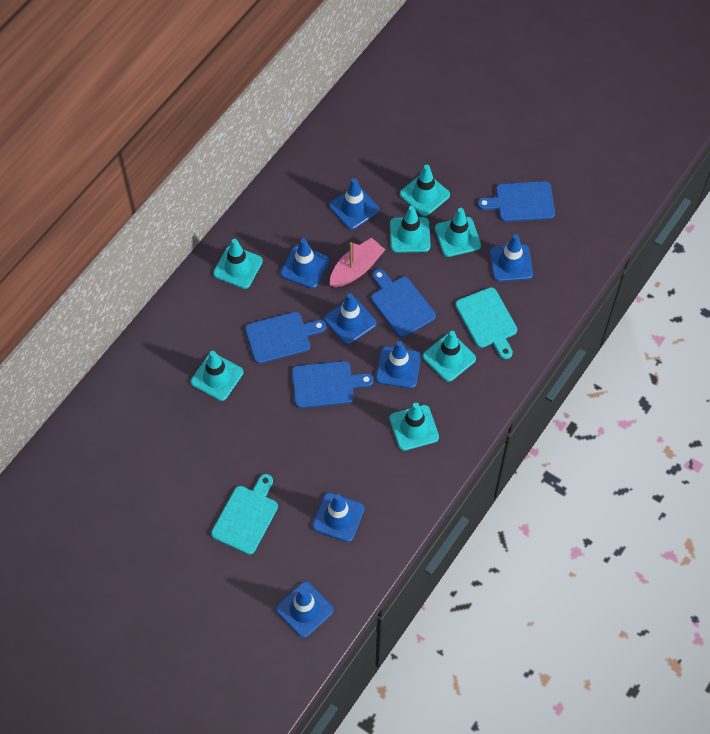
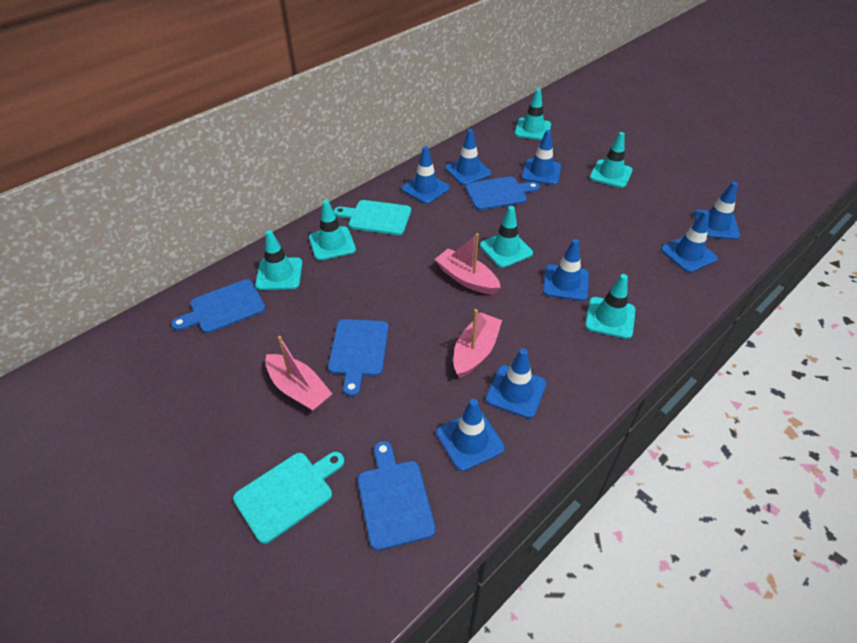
blue traffic cone: 7 -> 8
pink boat: 1 -> 3
turquoise traffic cone: 7 -> 6

